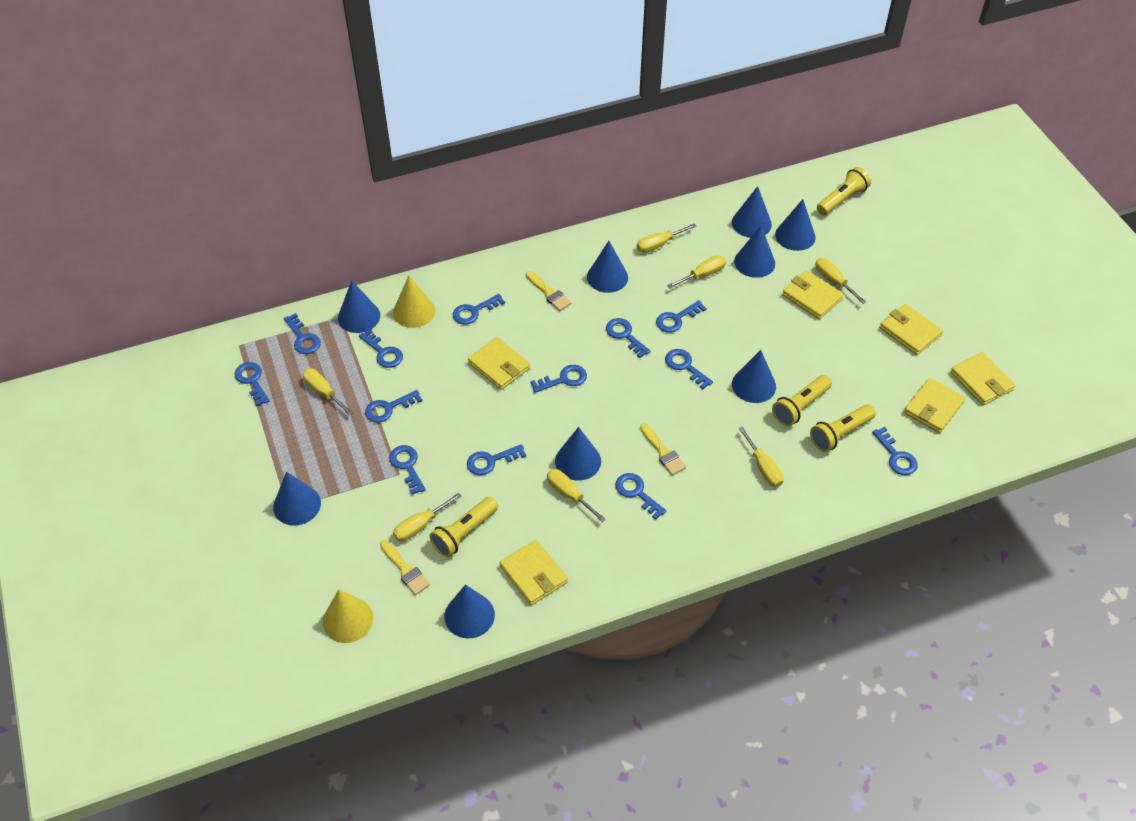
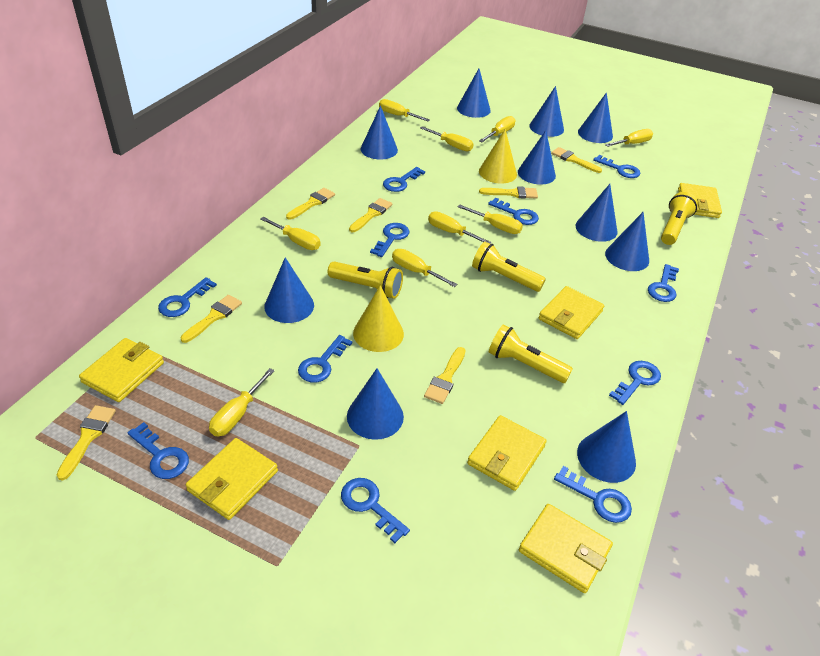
blue cone: 9 -> 10
blue key: 13 -> 11
yellow brush: 3 -> 7
yellow screwdriver: 7 -> 9

